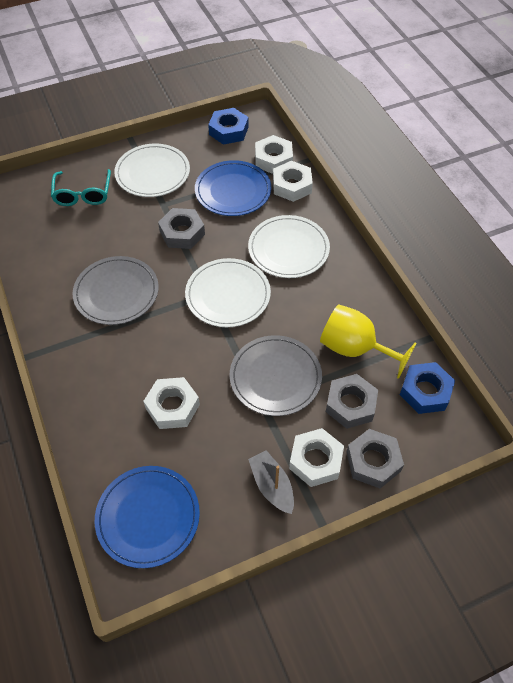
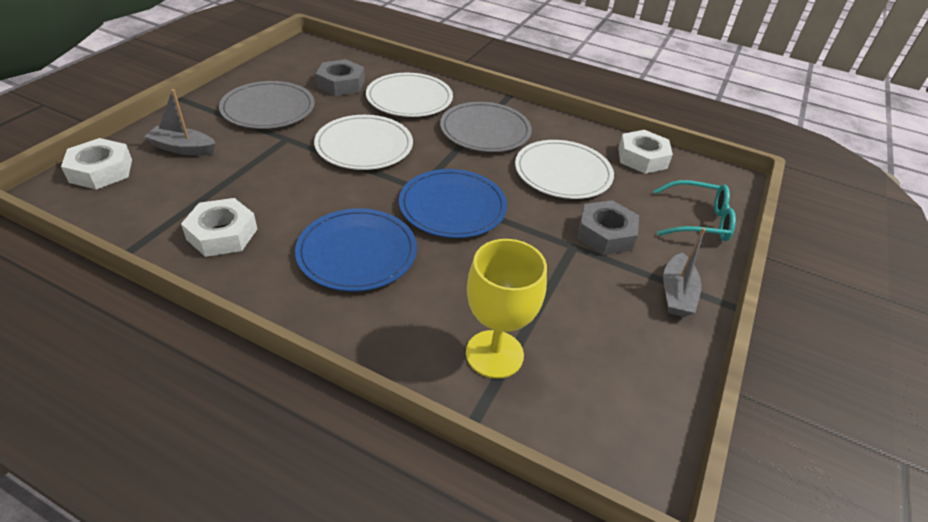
blue nut: 2 -> 0
grey boat: 1 -> 2
grey nut: 3 -> 2
white nut: 4 -> 3

